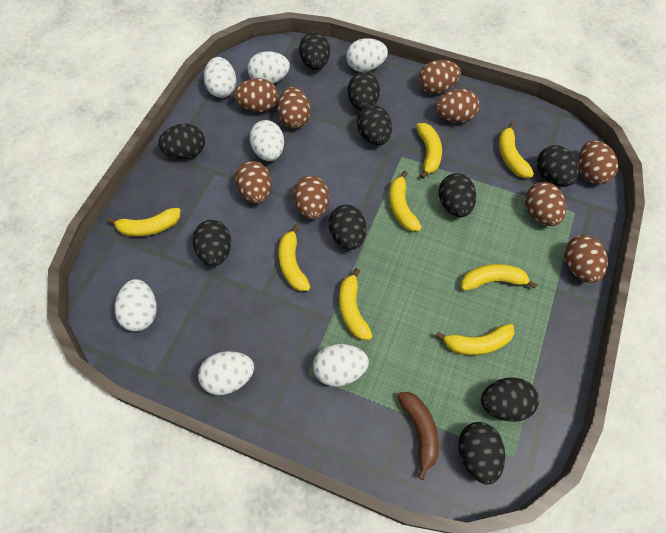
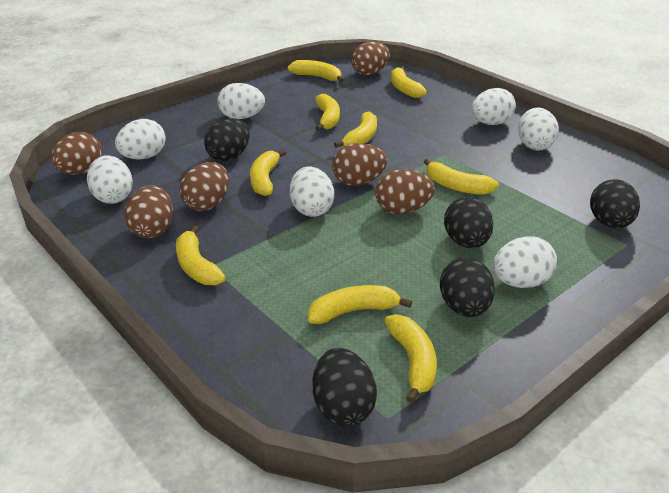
black egg: 10 -> 5
brown banana: 1 -> 0
brown egg: 9 -> 6
yellow banana: 8 -> 9

